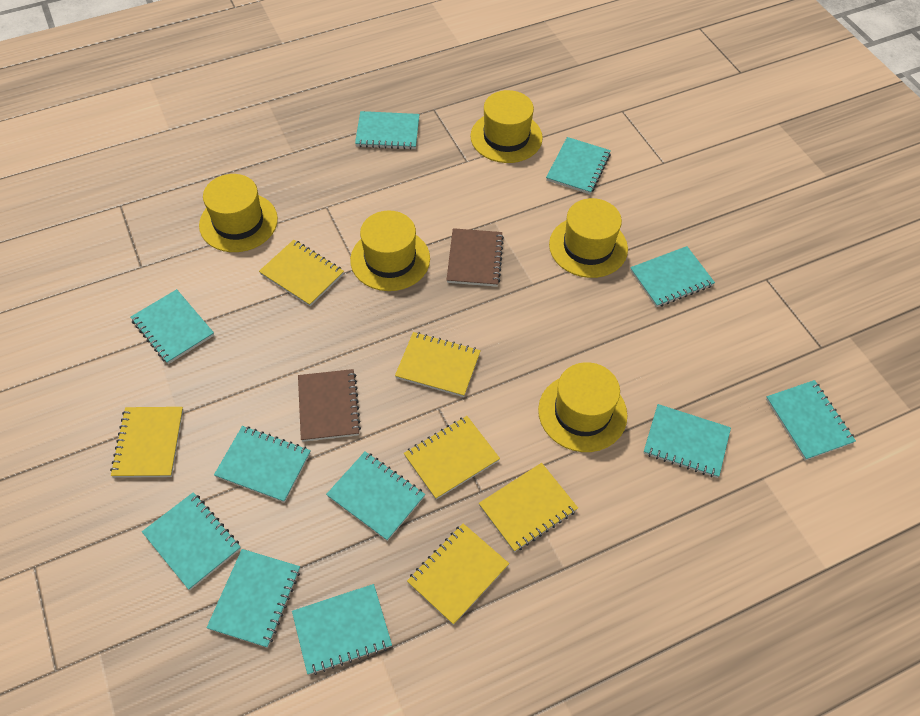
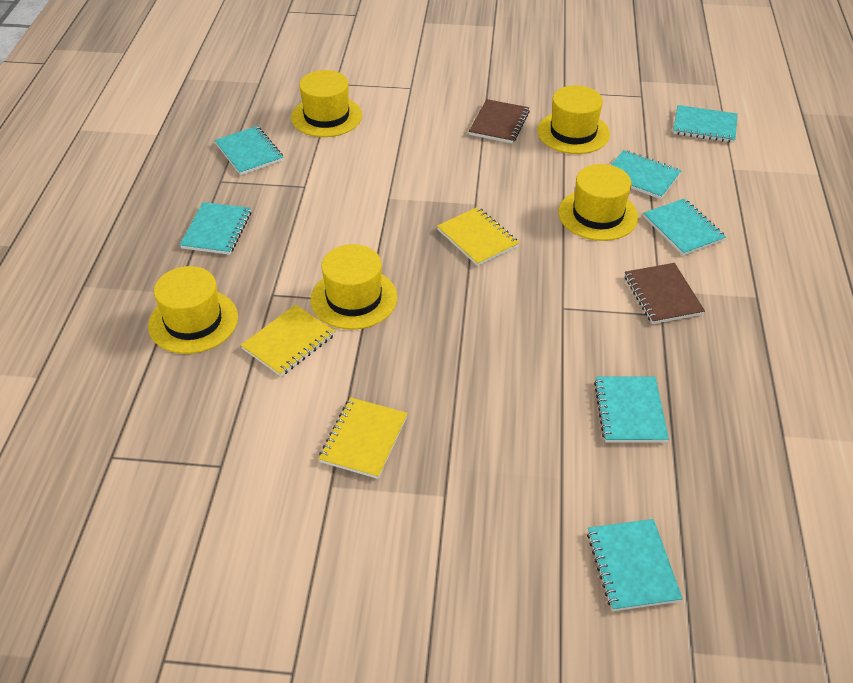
turquoise notebook: 11 -> 7
yellow notebook: 6 -> 3

